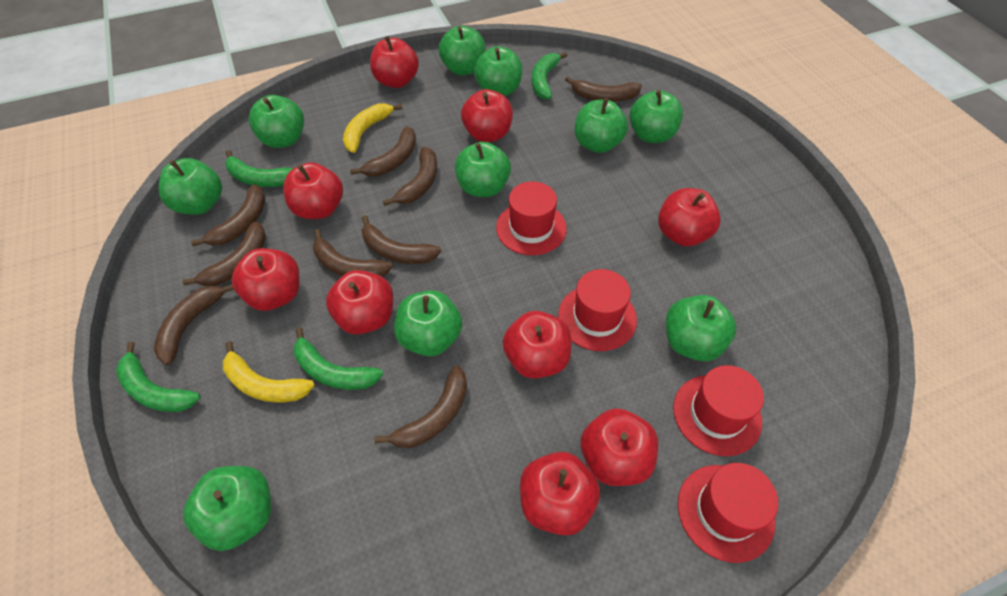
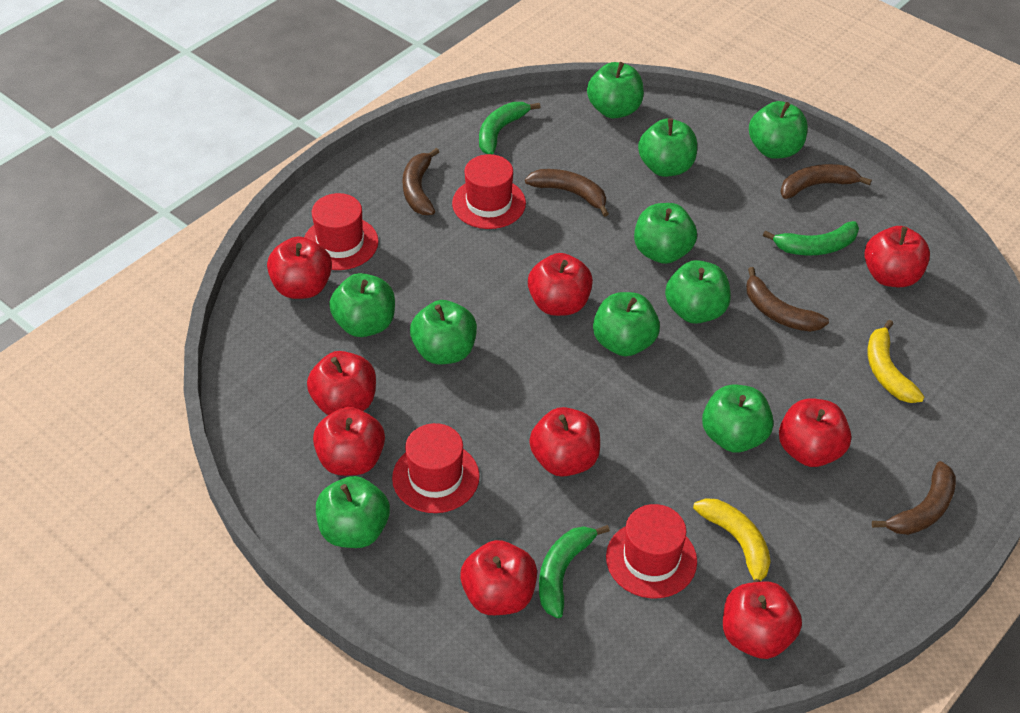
brown banana: 9 -> 5
green banana: 4 -> 3

